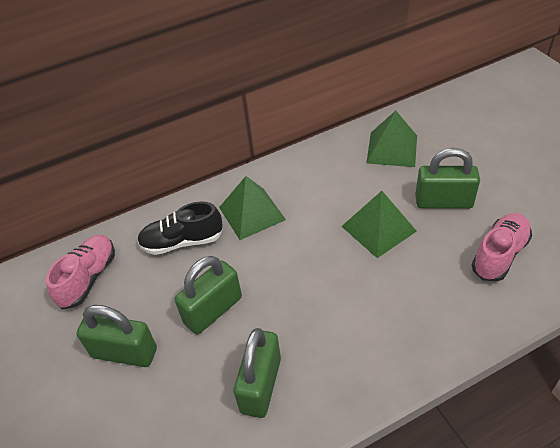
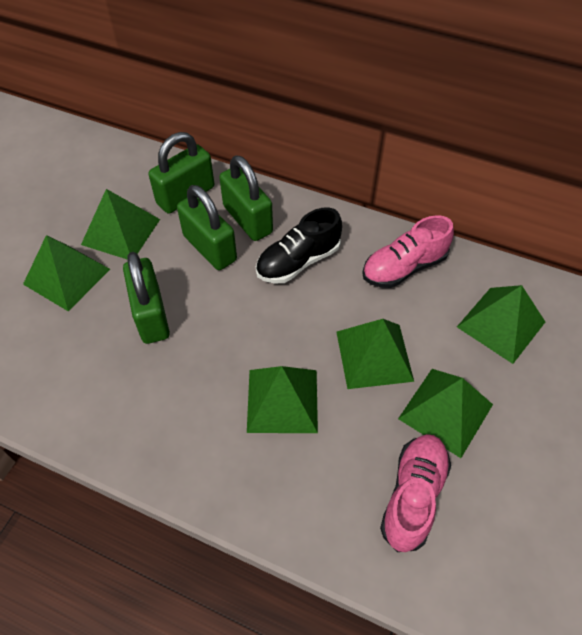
green pyramid: 3 -> 6

